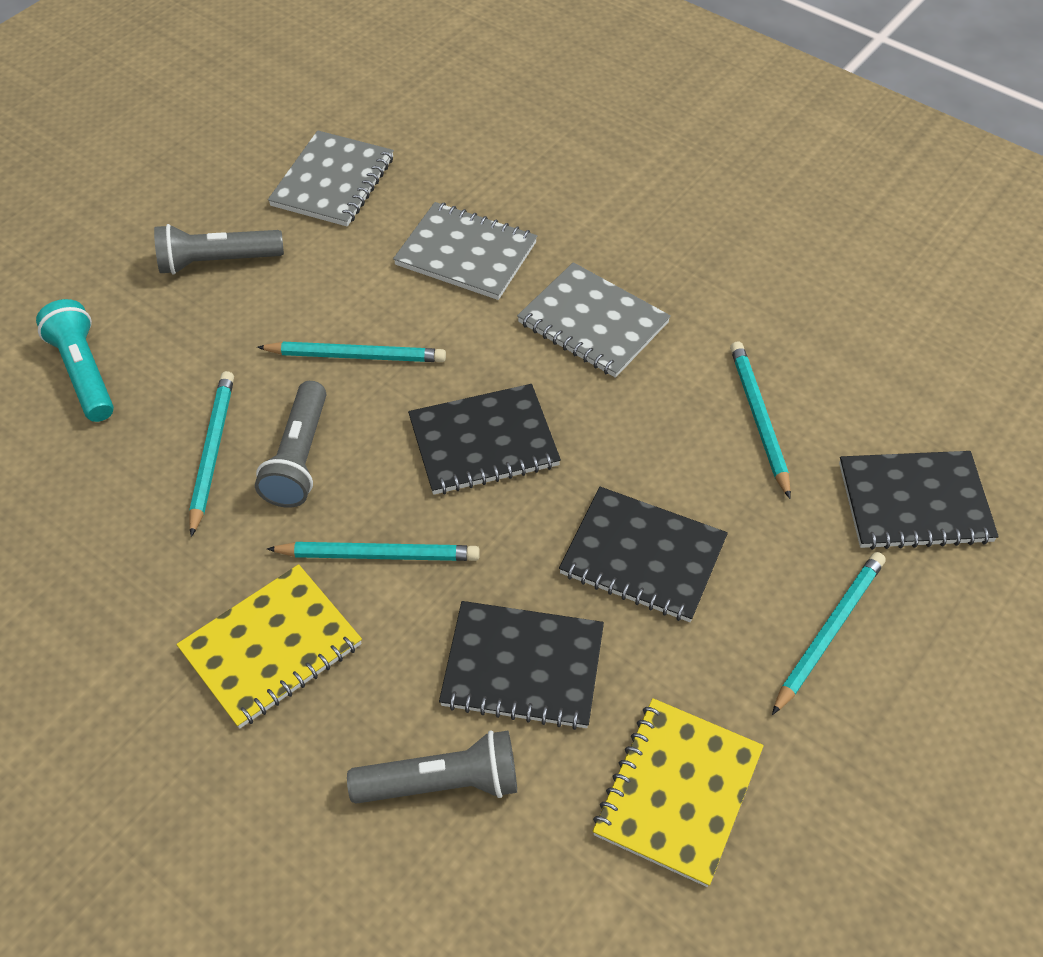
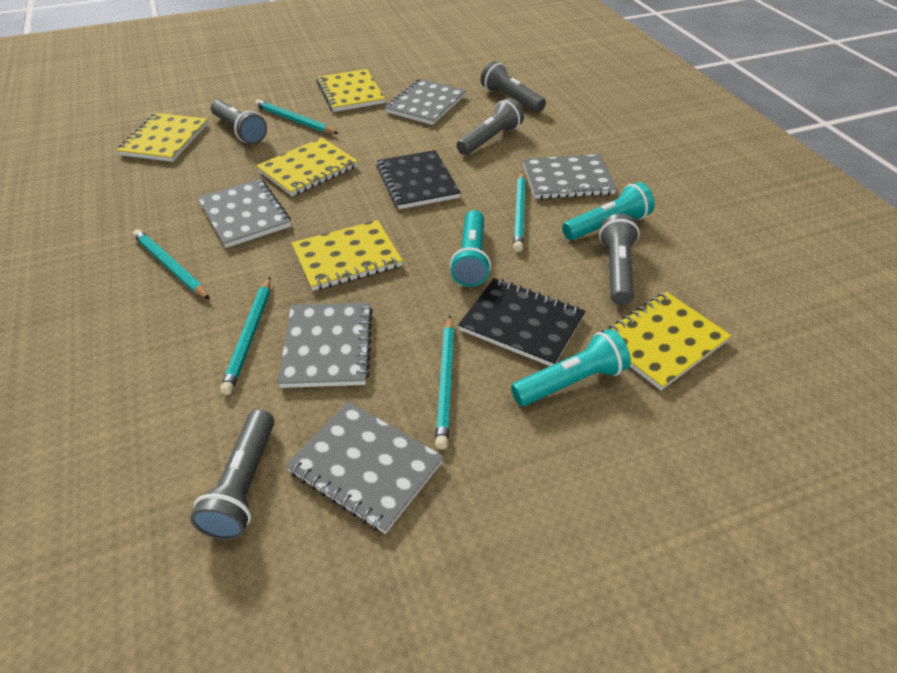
black notebook: 4 -> 2
grey flashlight: 3 -> 5
grey notebook: 3 -> 5
turquoise flashlight: 1 -> 3
yellow notebook: 2 -> 5

